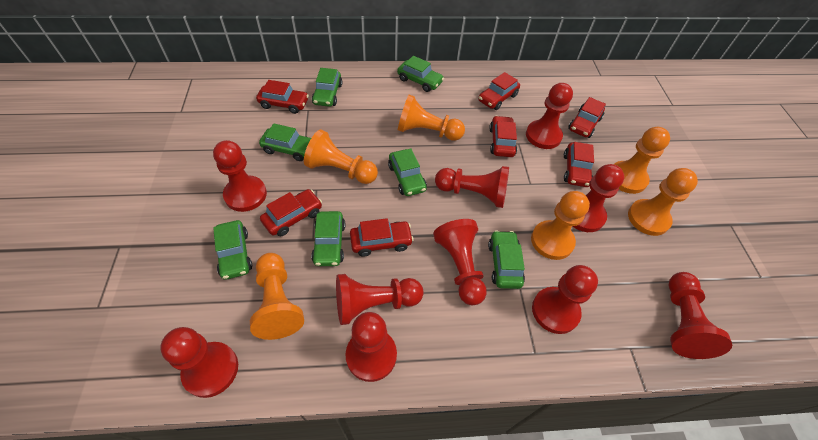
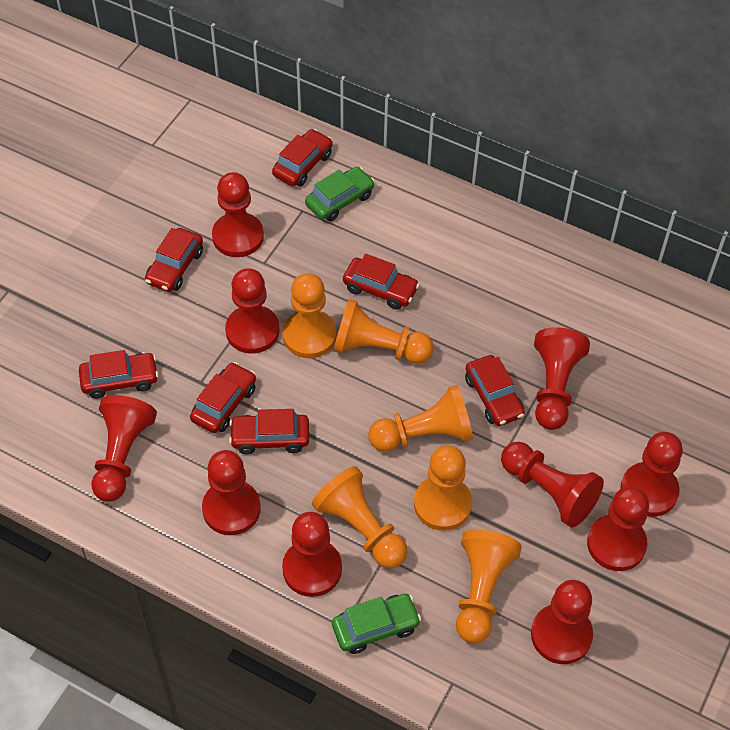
green car: 7 -> 2

